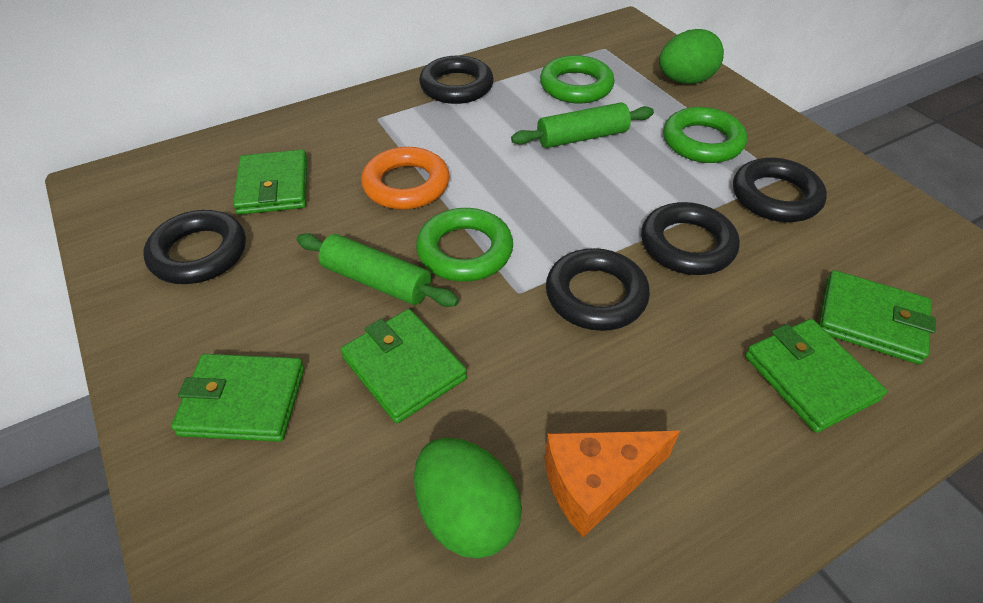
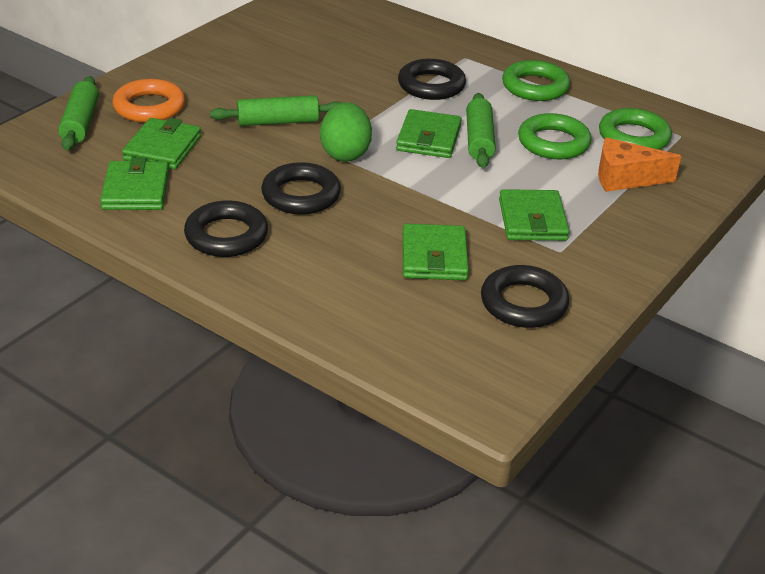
black ring: 5 -> 4
green egg: 2 -> 1
green rolling pin: 2 -> 3

